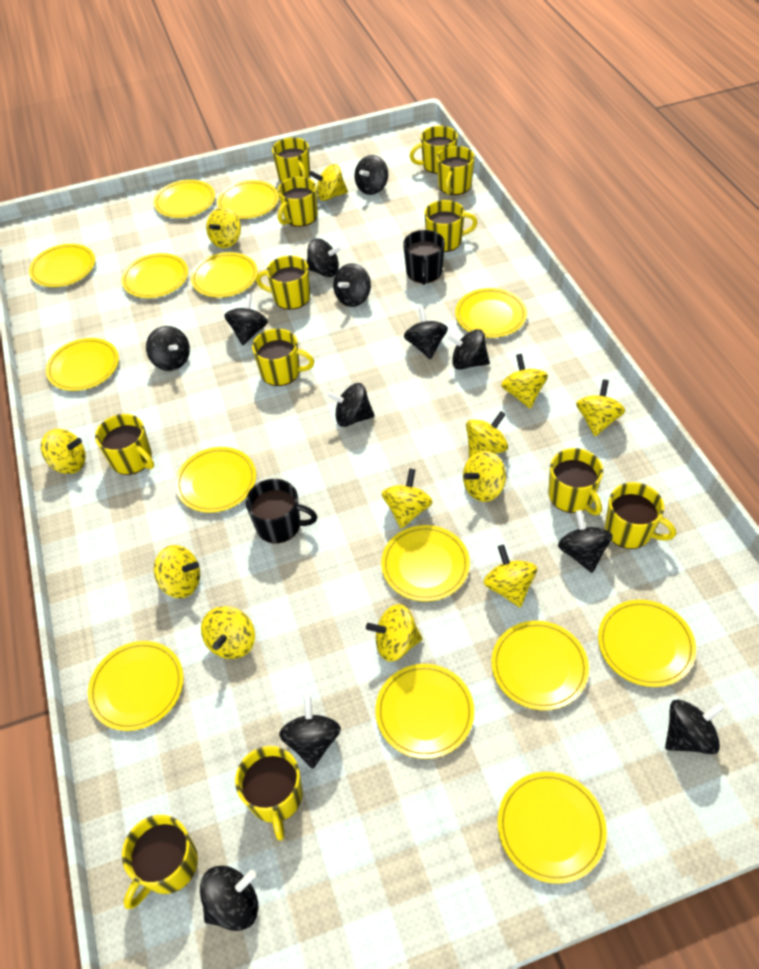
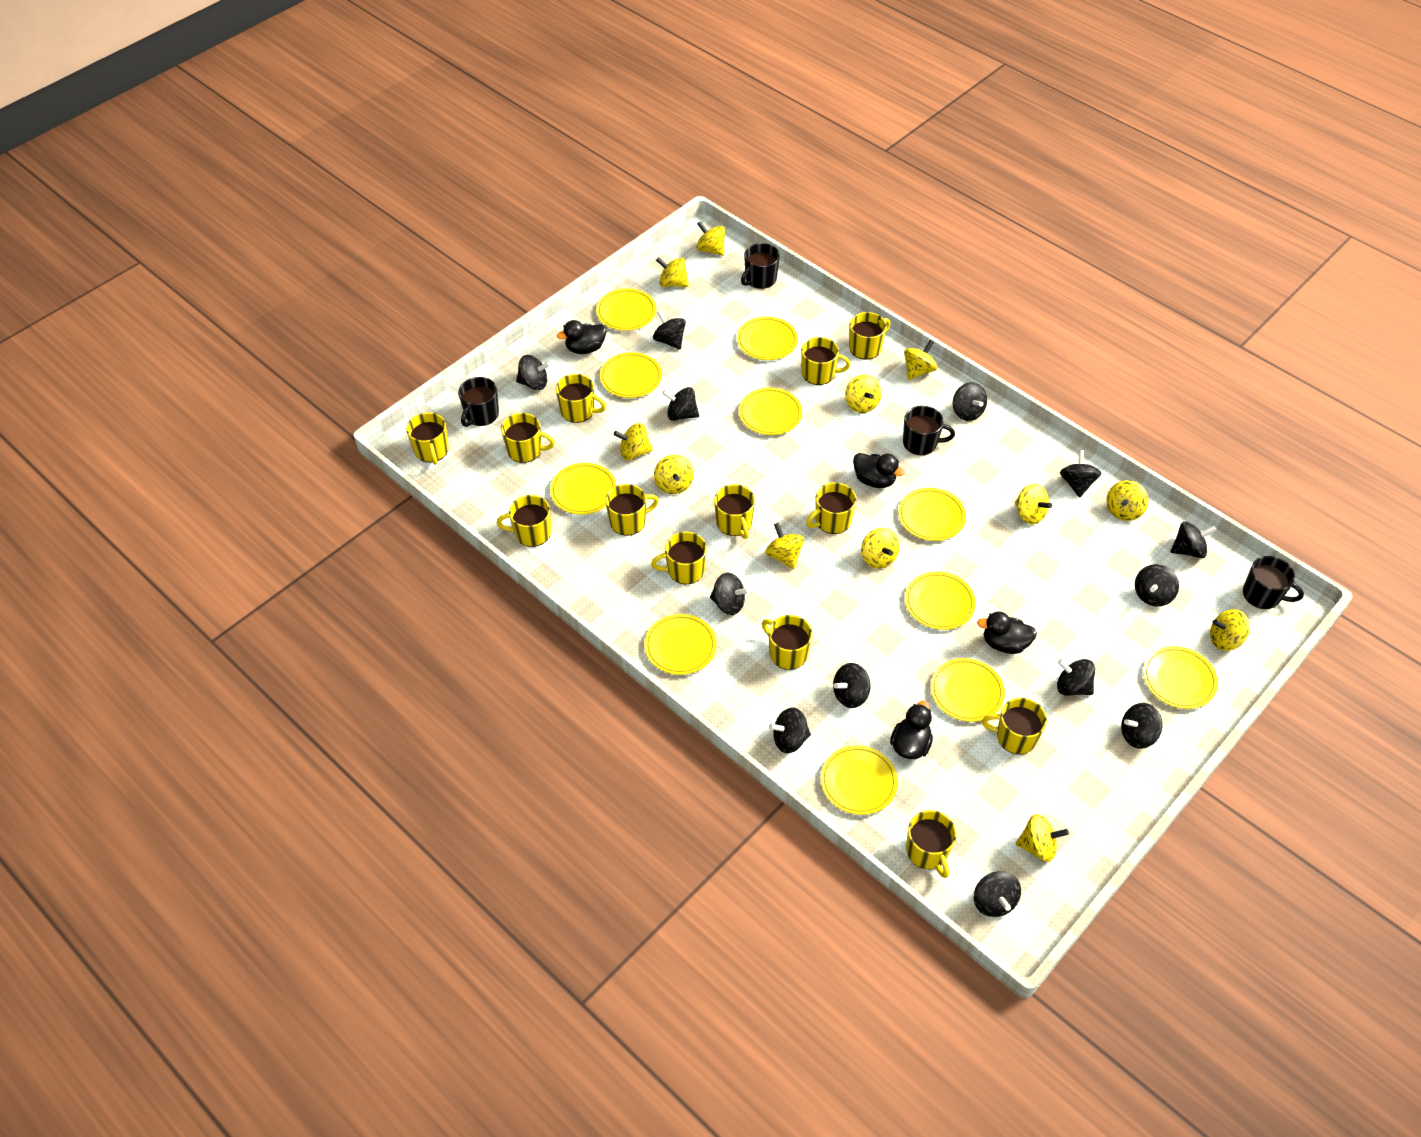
black duck: 0 -> 4
black mug: 2 -> 4
black spinning top: 12 -> 13
yellow mug: 12 -> 13
yellow plate: 14 -> 11

